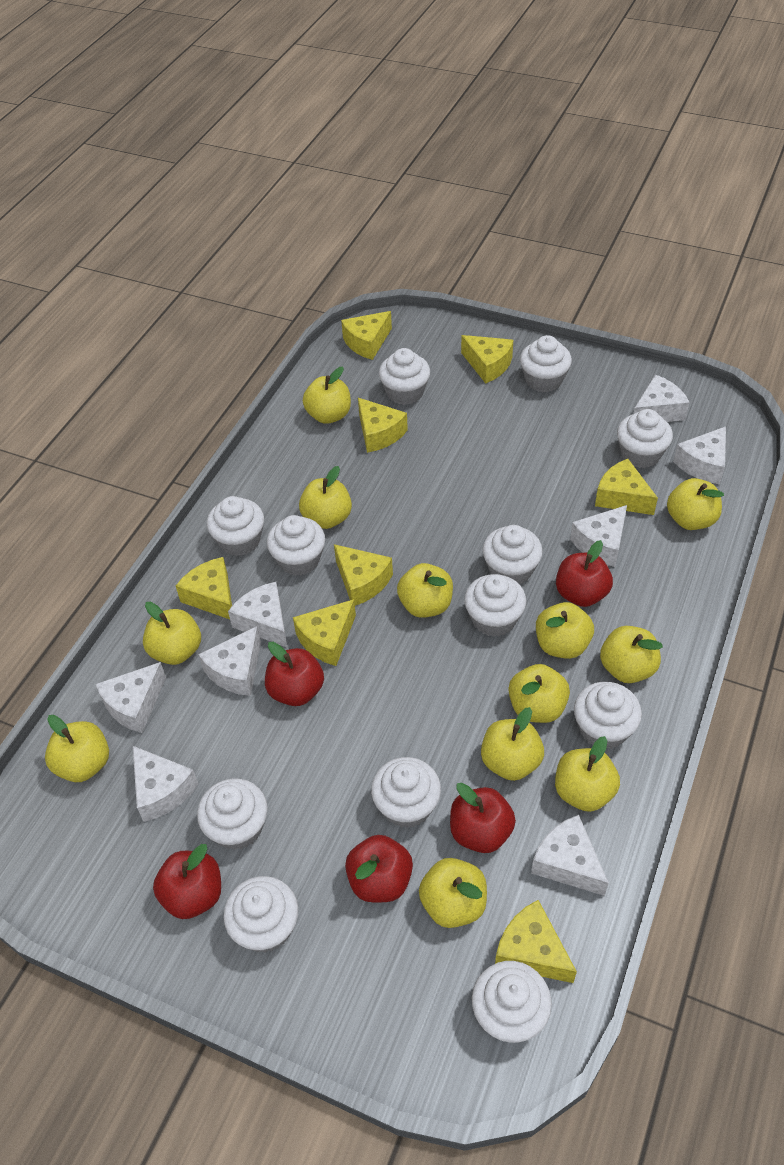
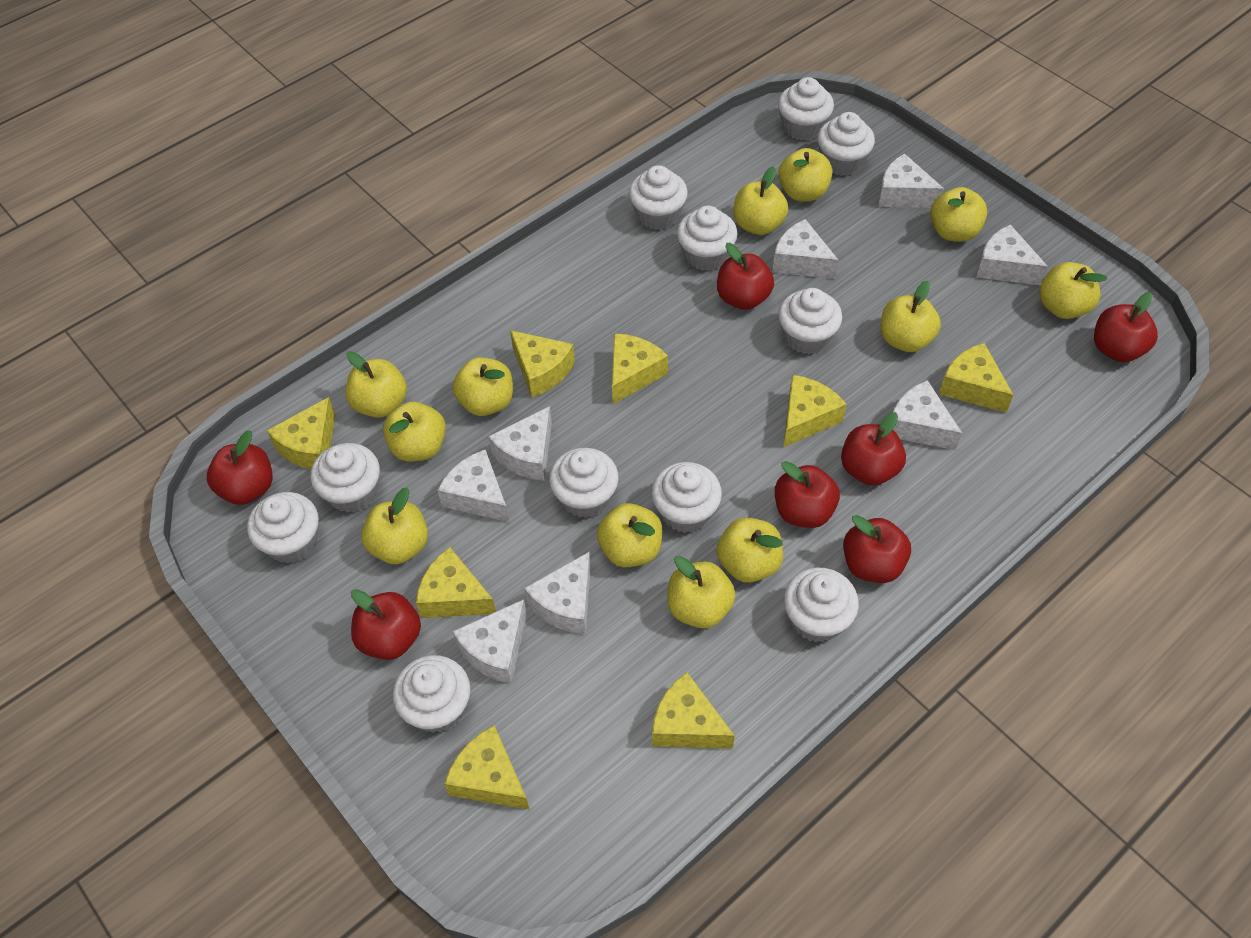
red apple: 5 -> 7
white cupcake: 12 -> 11

